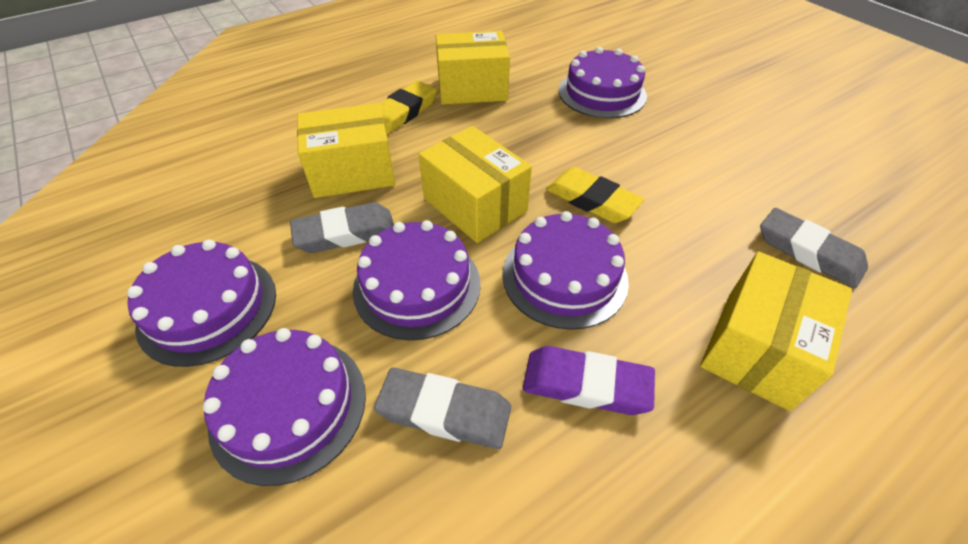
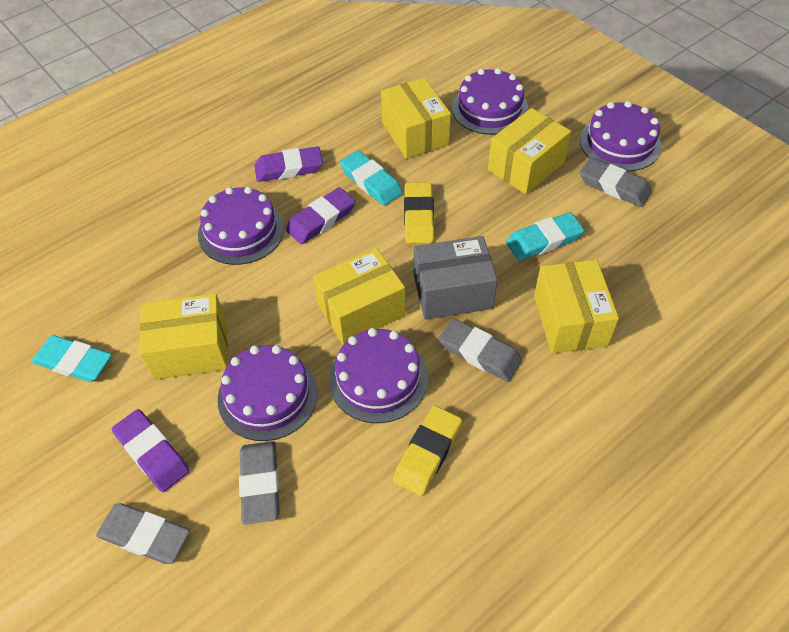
grey box: 0 -> 1
grey eraser: 3 -> 4
purple eraser: 1 -> 3
turquoise eraser: 0 -> 3
yellow box: 4 -> 5

